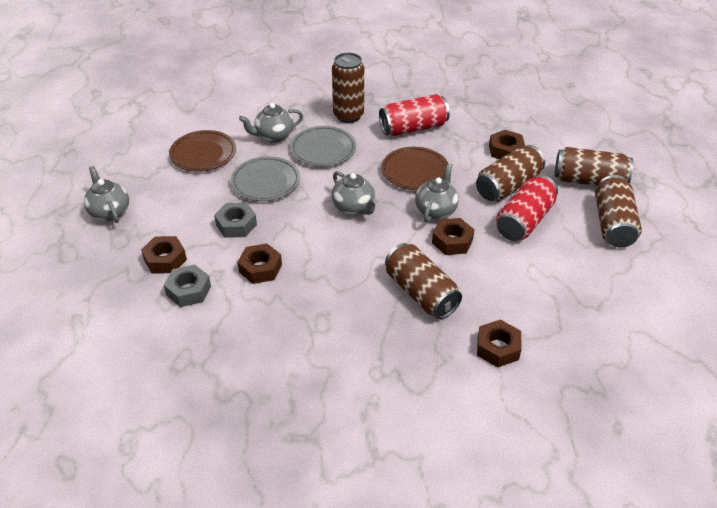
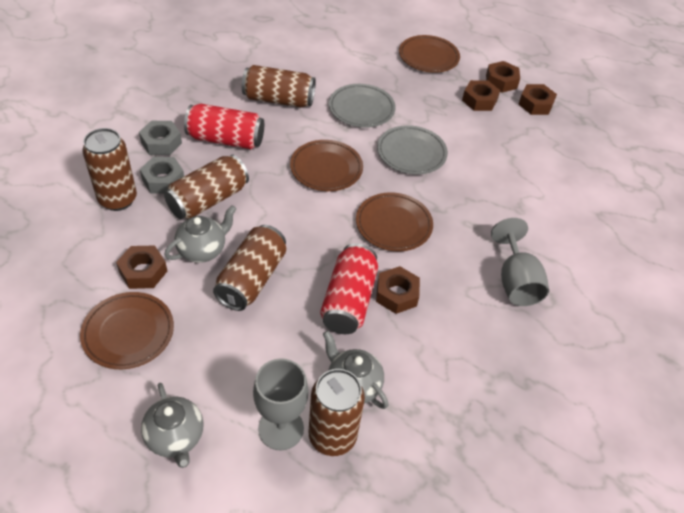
brown plate: 2 -> 4
grey goblet: 0 -> 2
grey teapot: 4 -> 3

